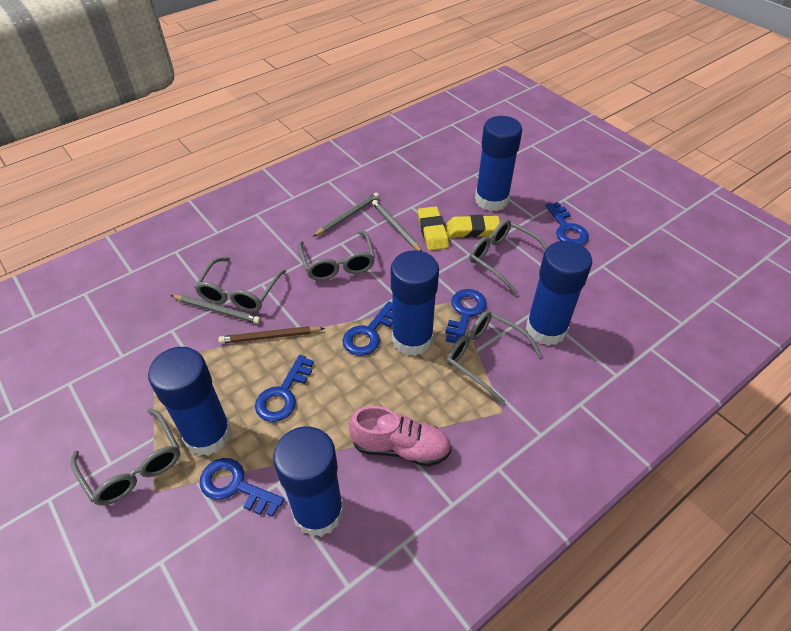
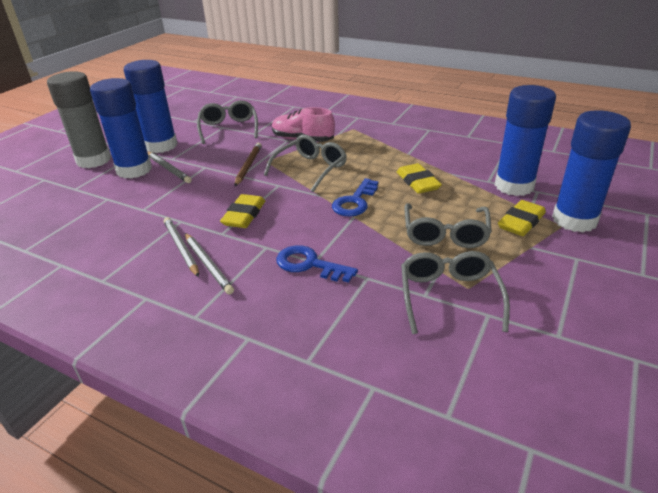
blue glue stick: 5 -> 4
blue key: 5 -> 2
grey glasses: 5 -> 4
grey glue stick: 0 -> 1
yellow eraser: 2 -> 3

